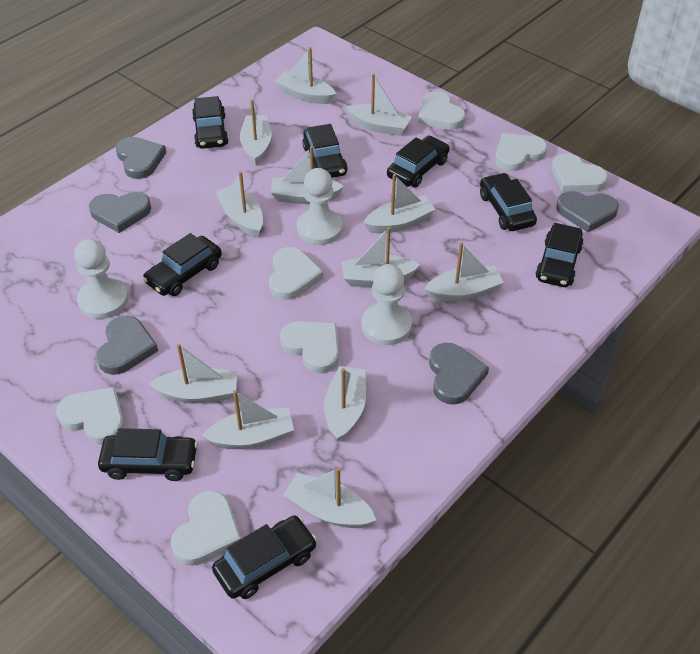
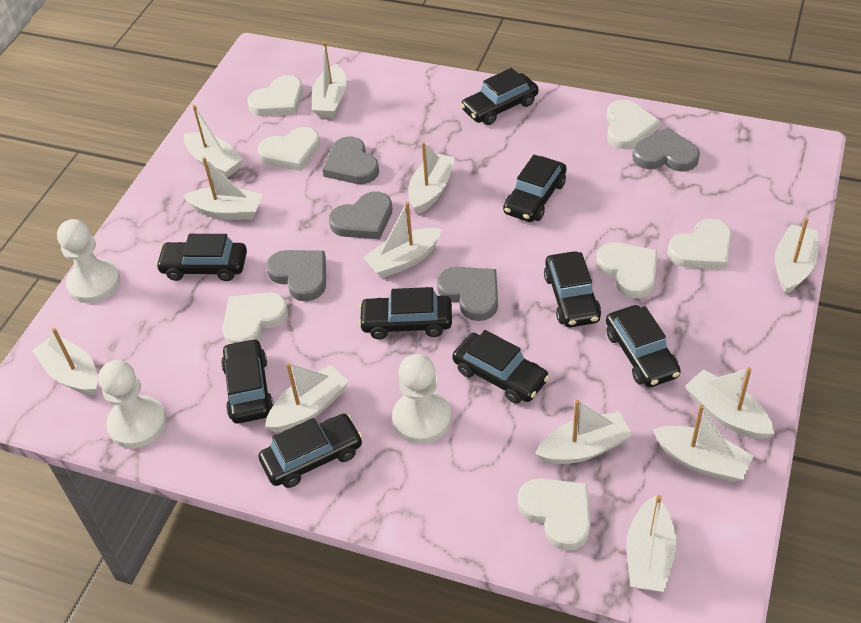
black car: 8 -> 9

